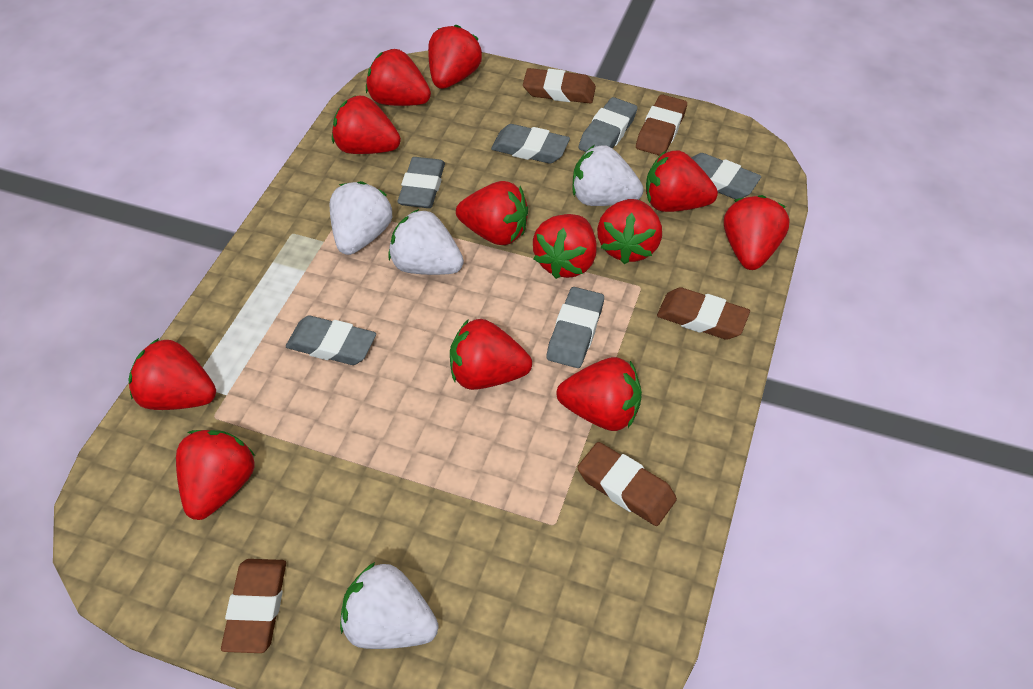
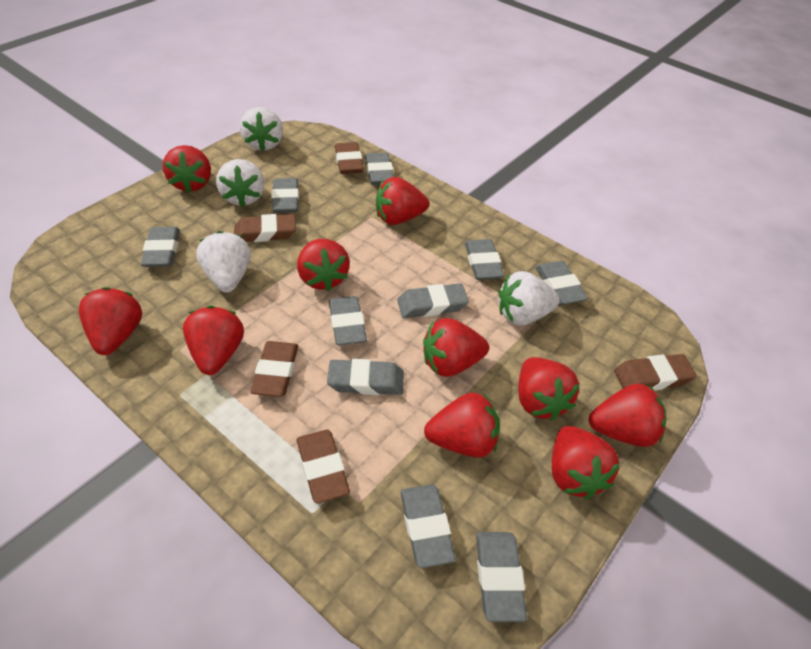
grey eraser: 6 -> 10
red strawberry: 12 -> 10

